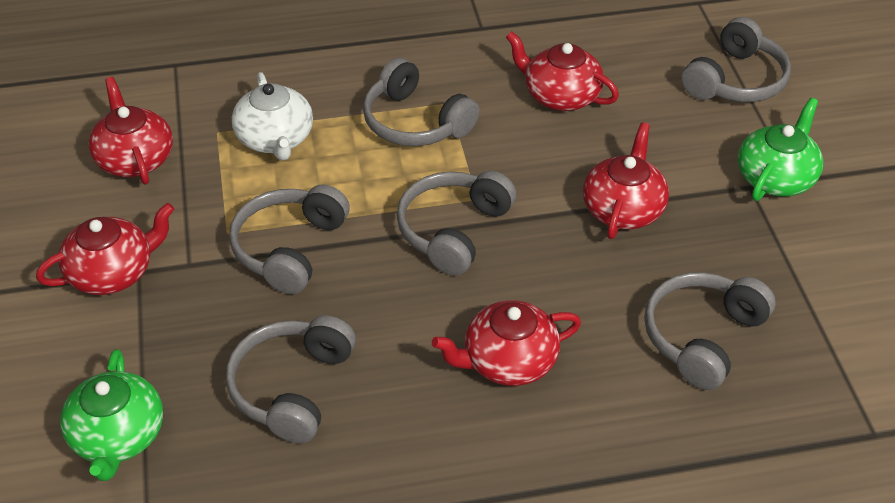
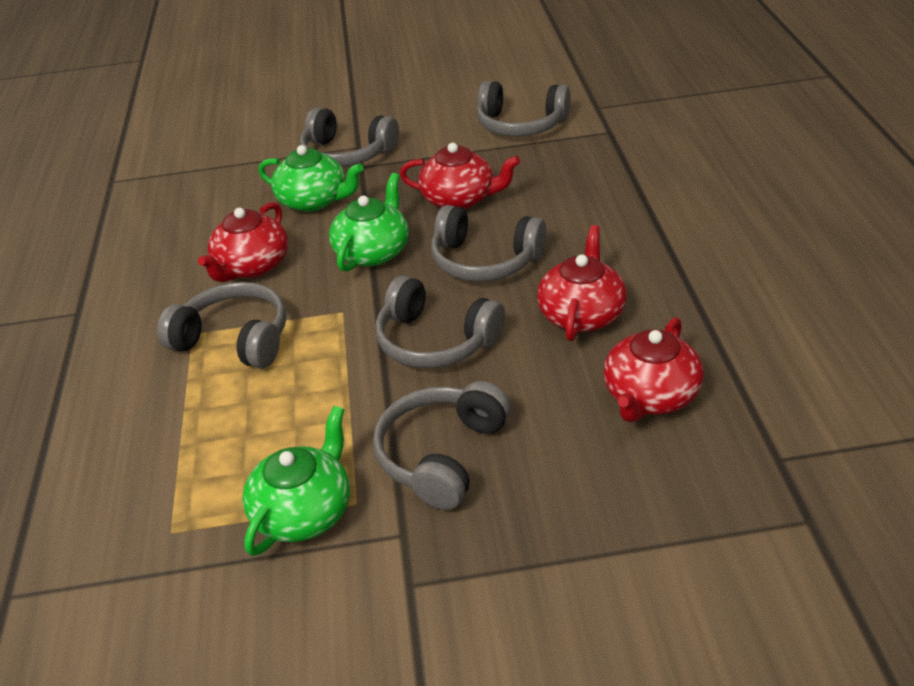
green teapot: 2 -> 3
red teapot: 5 -> 4
white teapot: 1 -> 0

